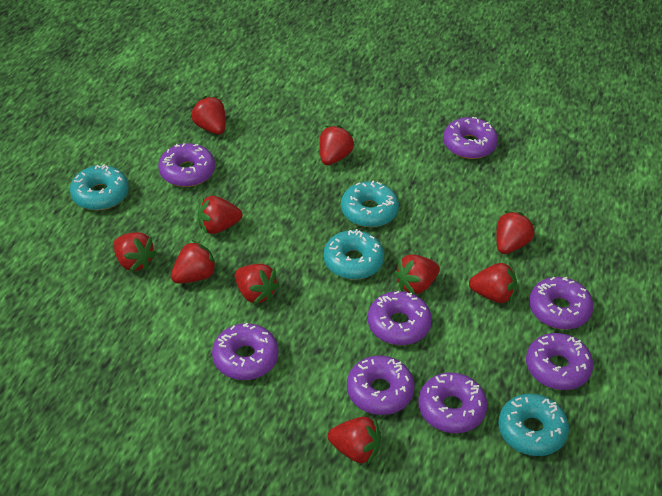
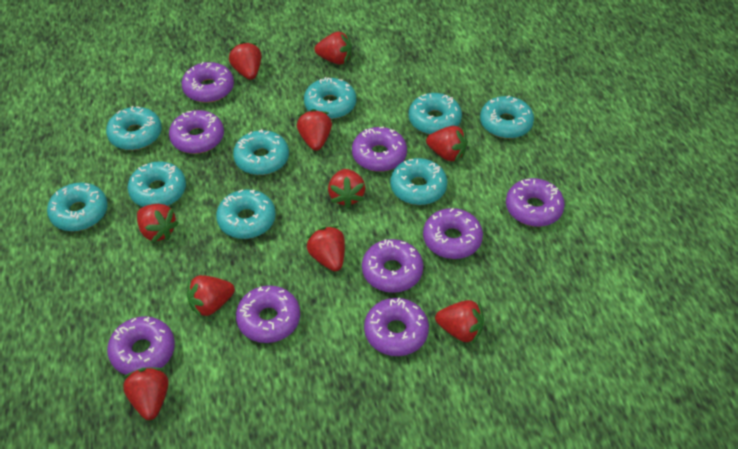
purple donut: 8 -> 9
turquoise donut: 4 -> 9

